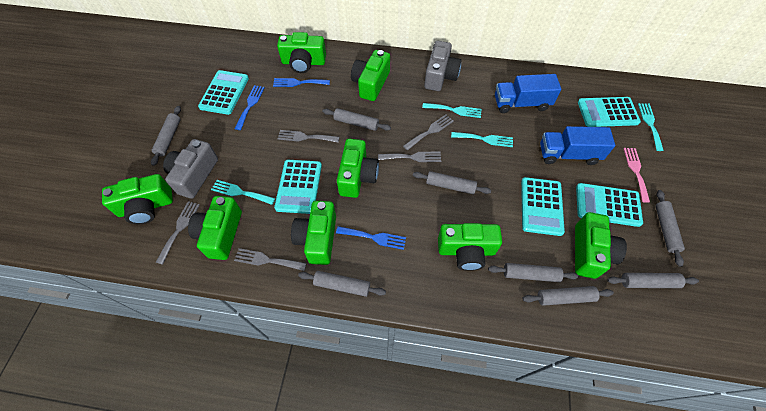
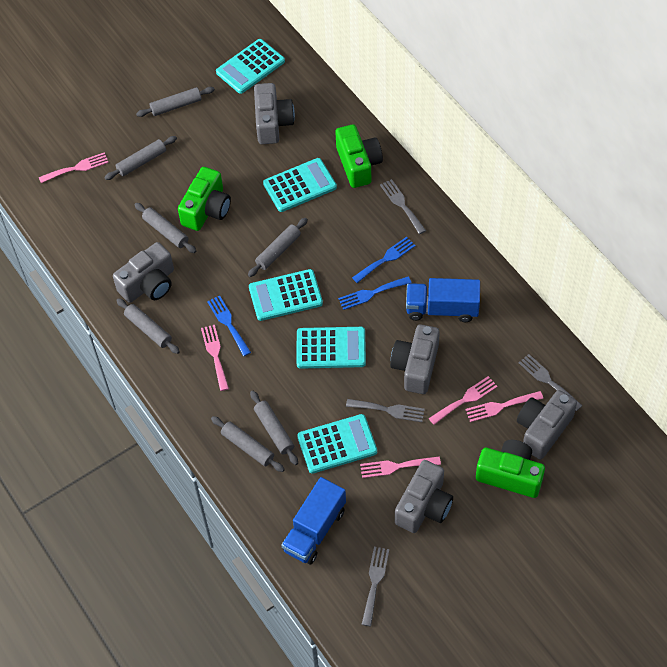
green camera: 8 -> 3
grey camera: 2 -> 5
grey fork: 5 -> 4
grey rolling pin: 8 -> 7
pink fork: 1 -> 5
turquoise fork: 4 -> 0

